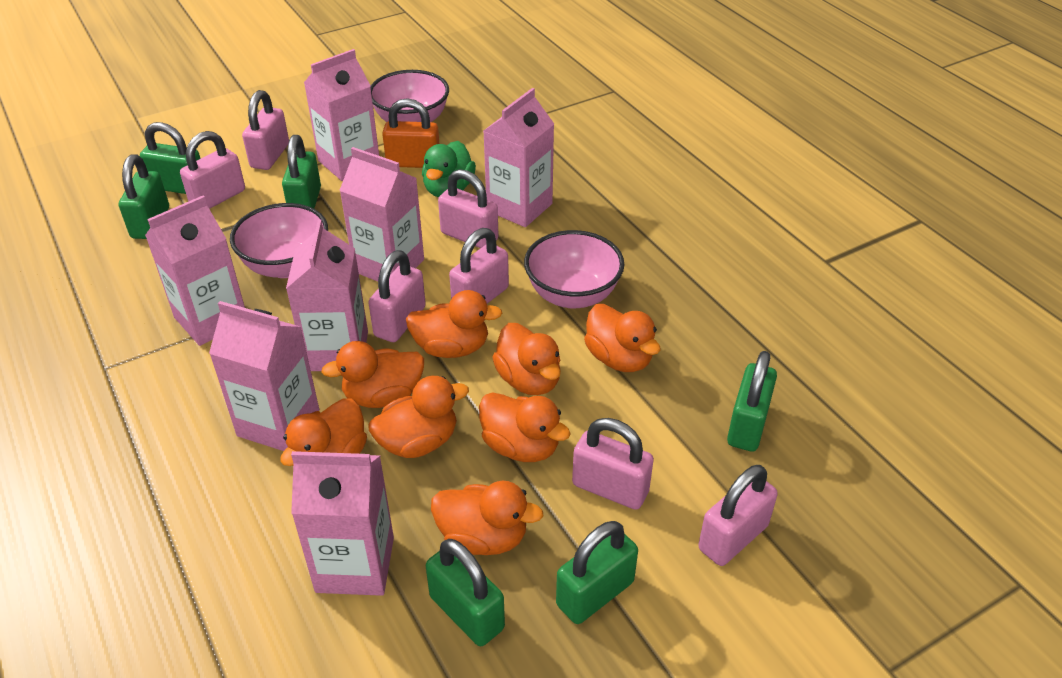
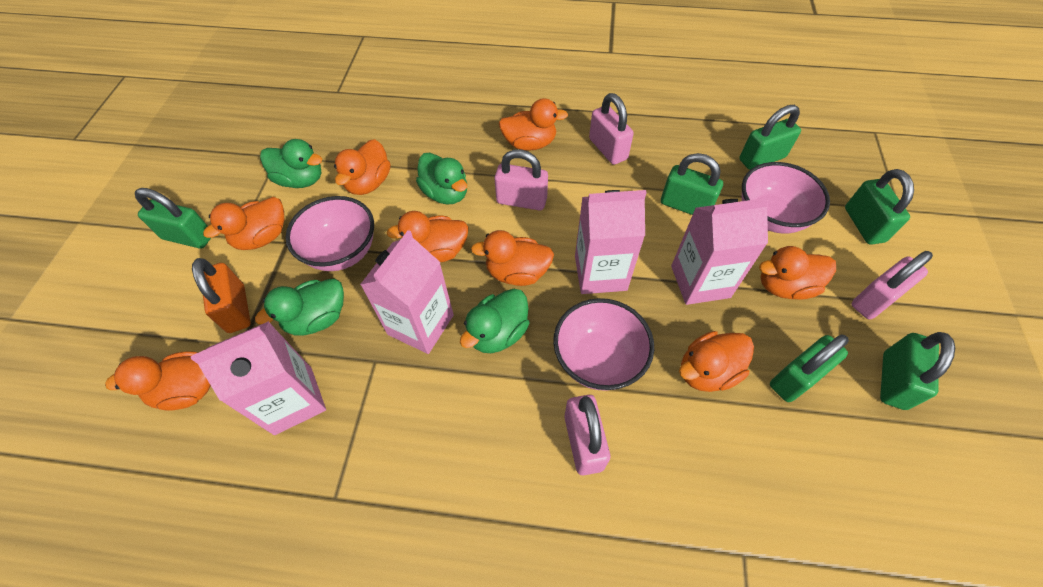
green duck: 1 -> 4
pink carton: 7 -> 4
pink padlock: 7 -> 4

